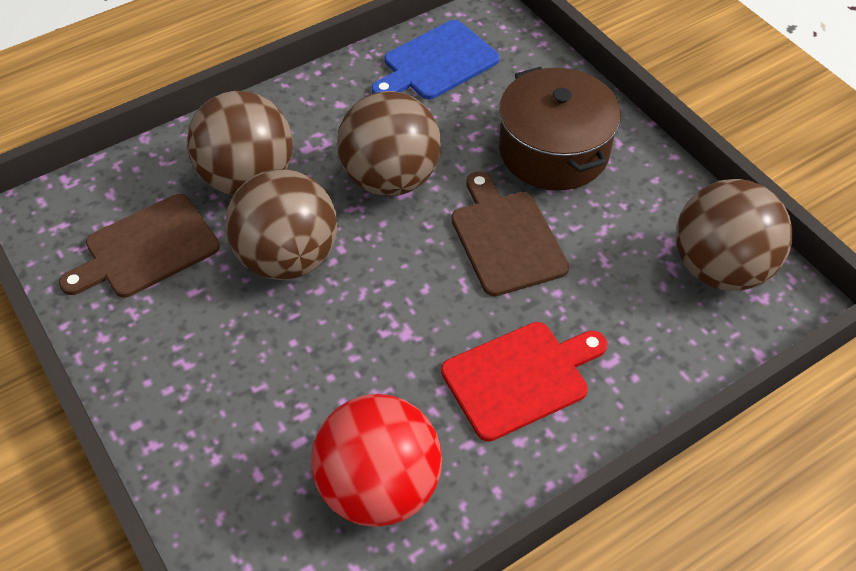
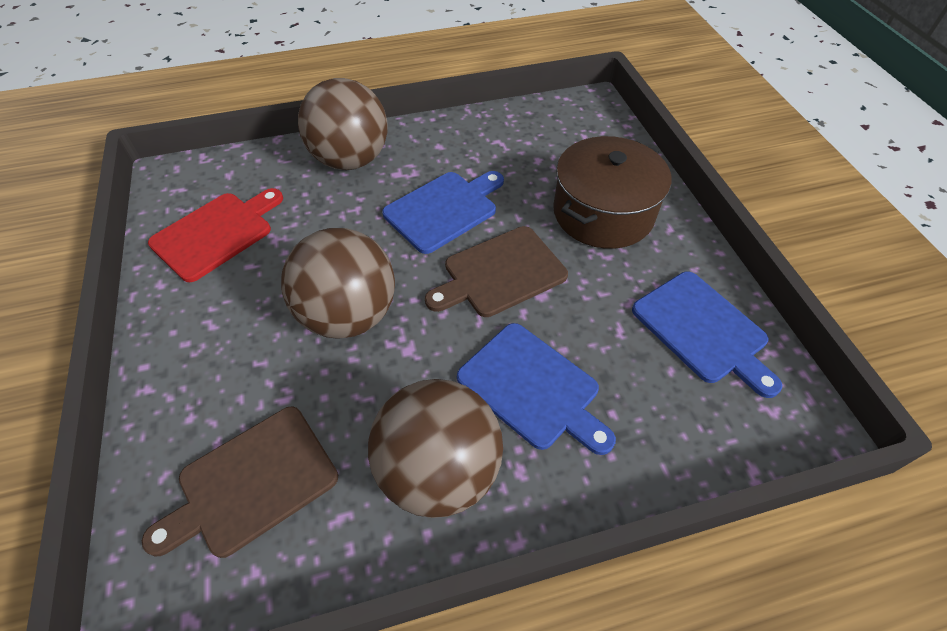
blue cutting board: 1 -> 3
brown ball: 4 -> 3
red ball: 1 -> 0

